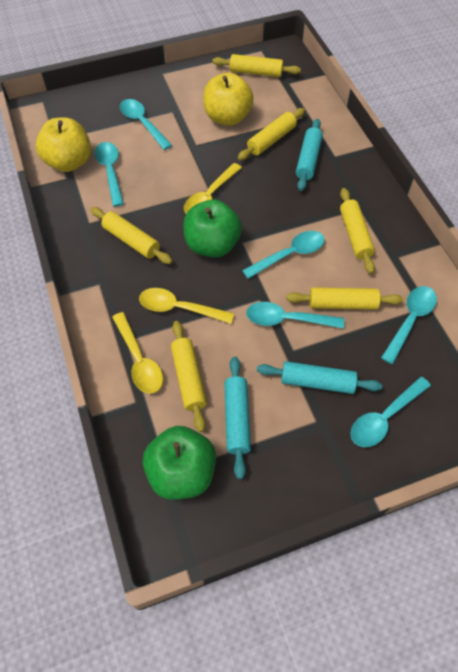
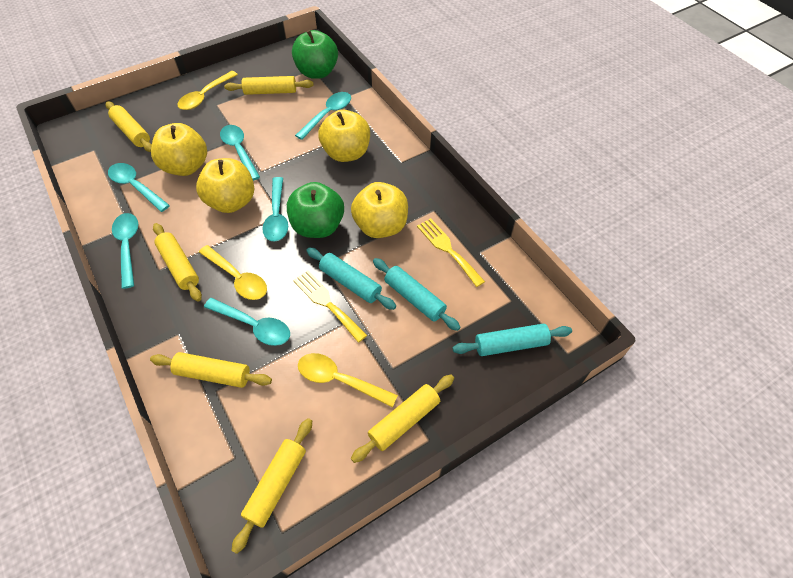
yellow apple: 2 -> 4
yellow fork: 0 -> 2

